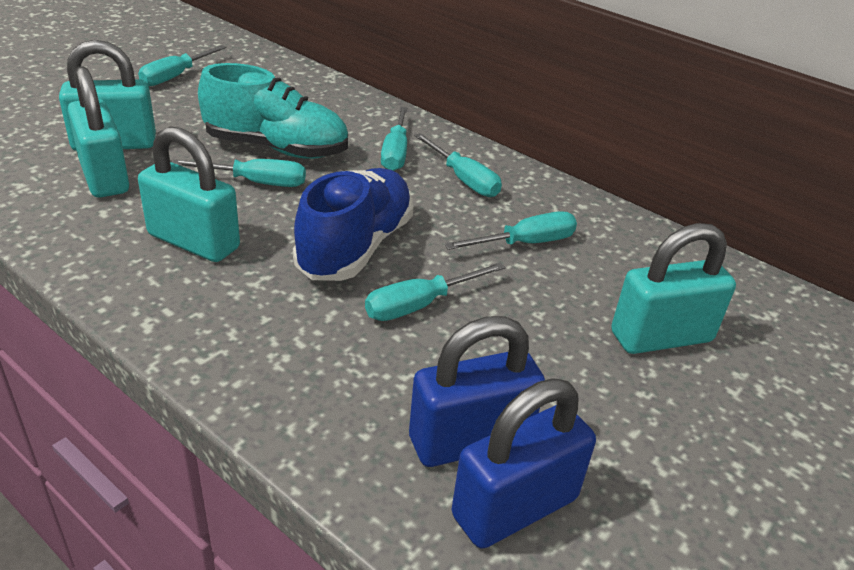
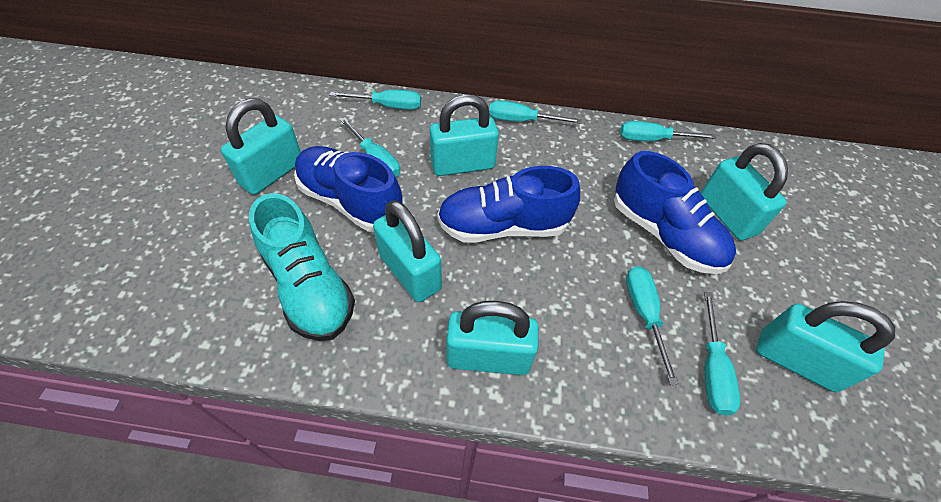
blue padlock: 2 -> 0
blue shoe: 1 -> 3
turquoise padlock: 4 -> 6

